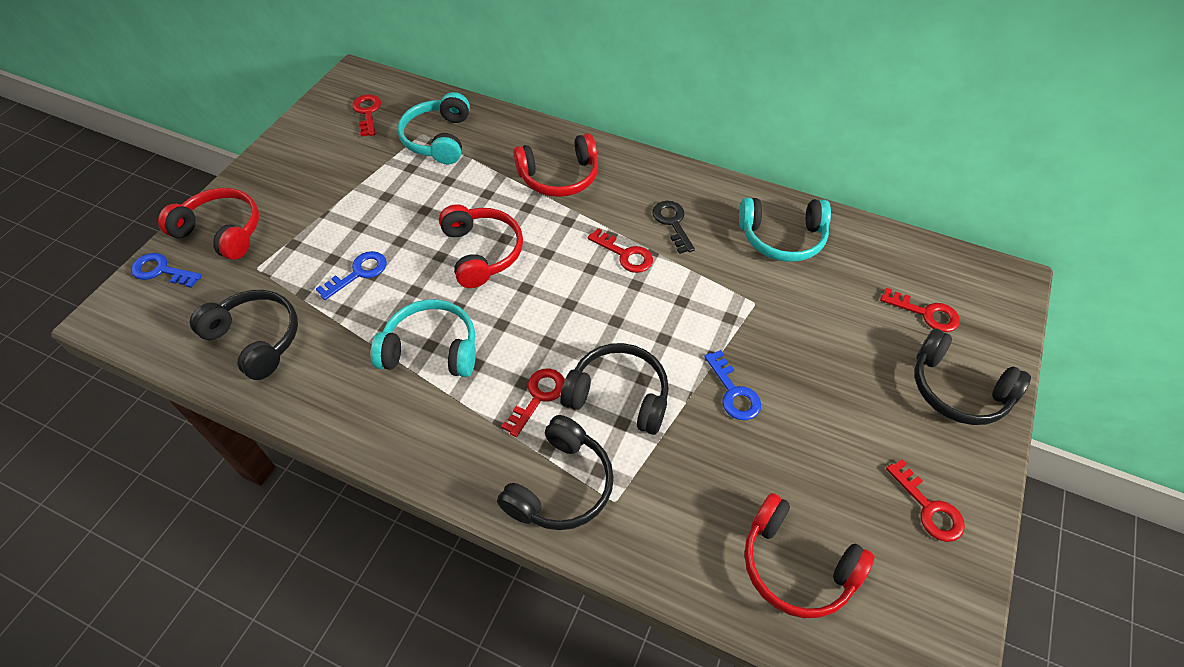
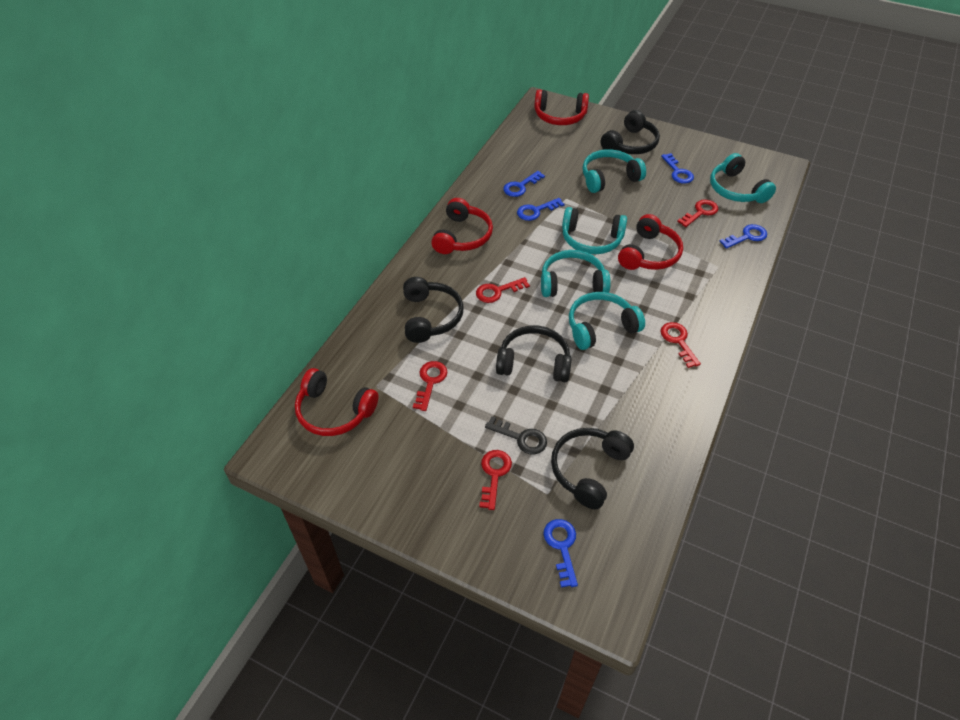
blue key: 3 -> 5
turquoise headphones: 3 -> 5

